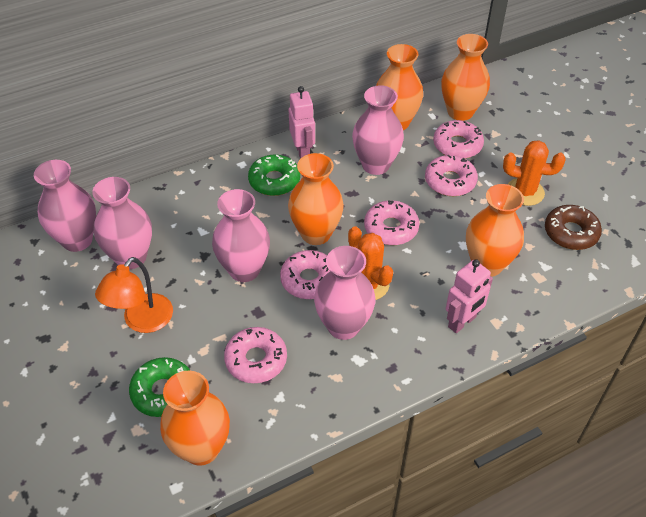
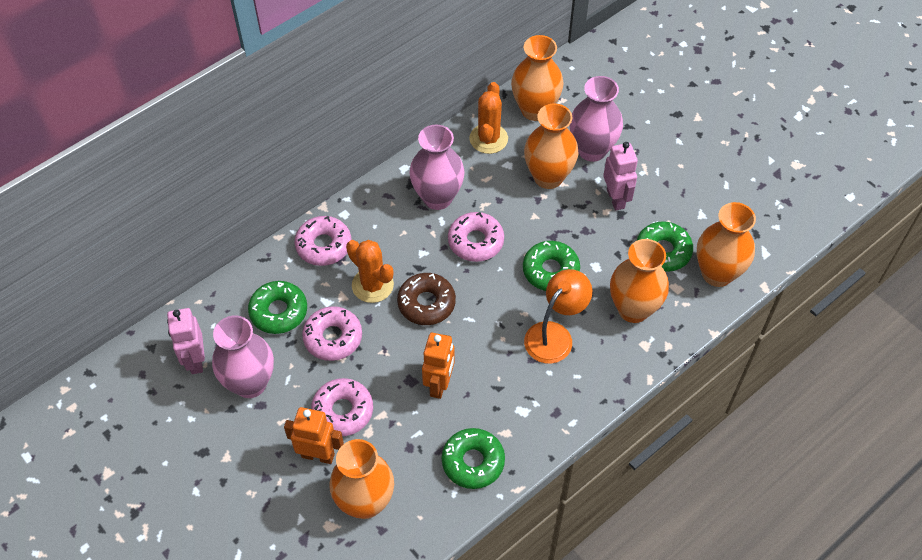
green donut: 2 -> 4
orange robot: 0 -> 2
pink donut: 5 -> 4
pink vase: 5 -> 3

